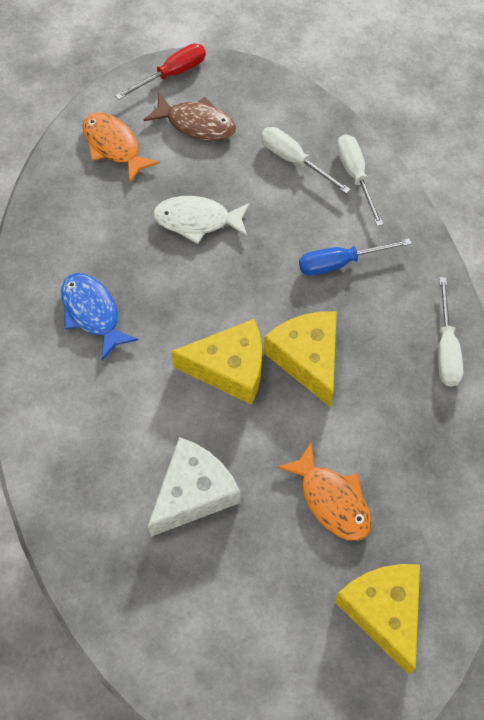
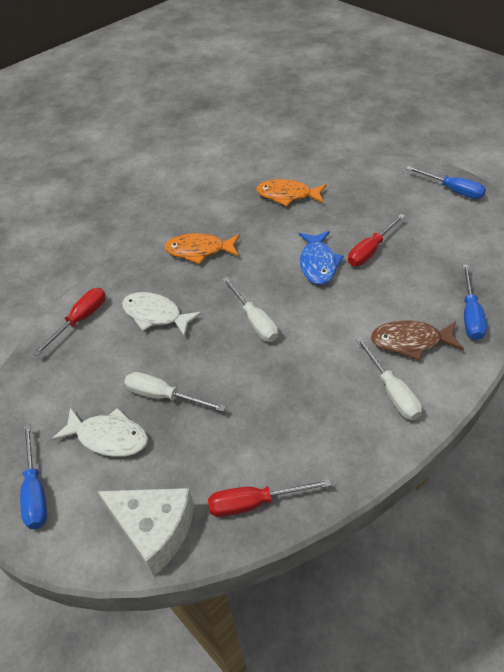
blue screwdriver: 1 -> 3
red screwdriver: 1 -> 3
white fish: 1 -> 2
yellow cheese: 3 -> 0

